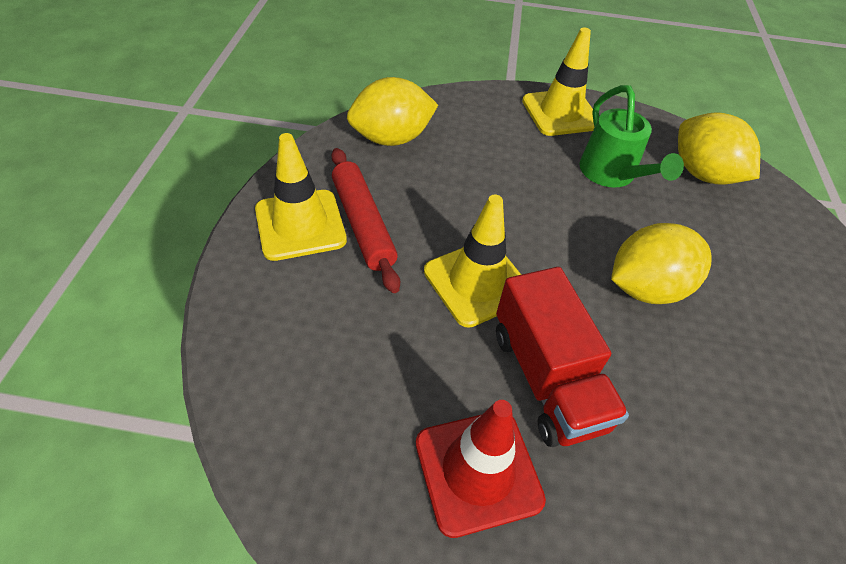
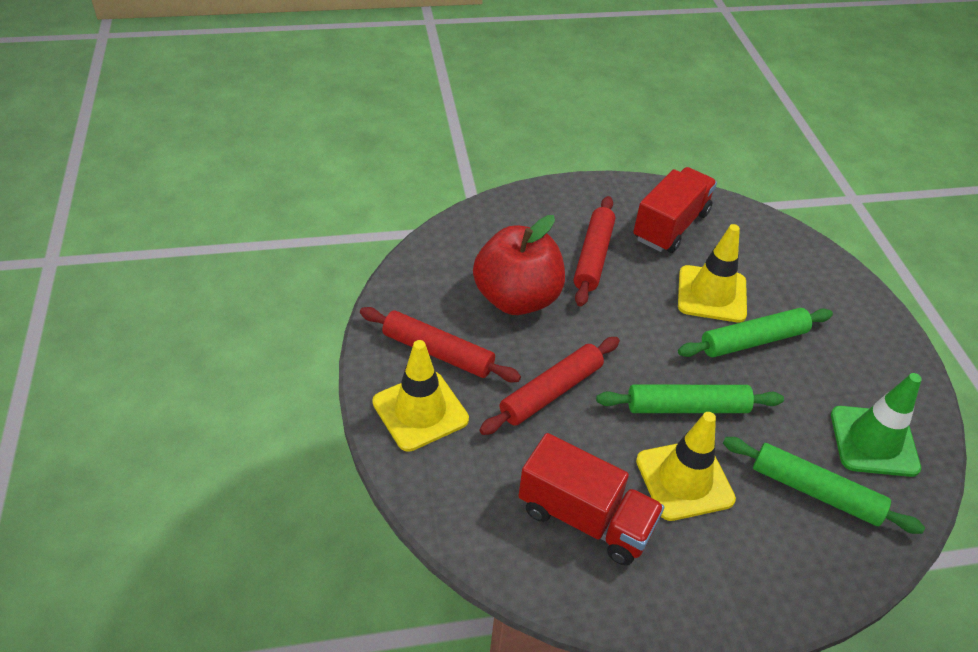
green rolling pin: 0 -> 3
green traffic cone: 0 -> 1
green watering can: 1 -> 0
red apple: 0 -> 1
red rolling pin: 1 -> 3
red traffic cone: 1 -> 0
red truck: 1 -> 2
yellow lemon: 3 -> 0

